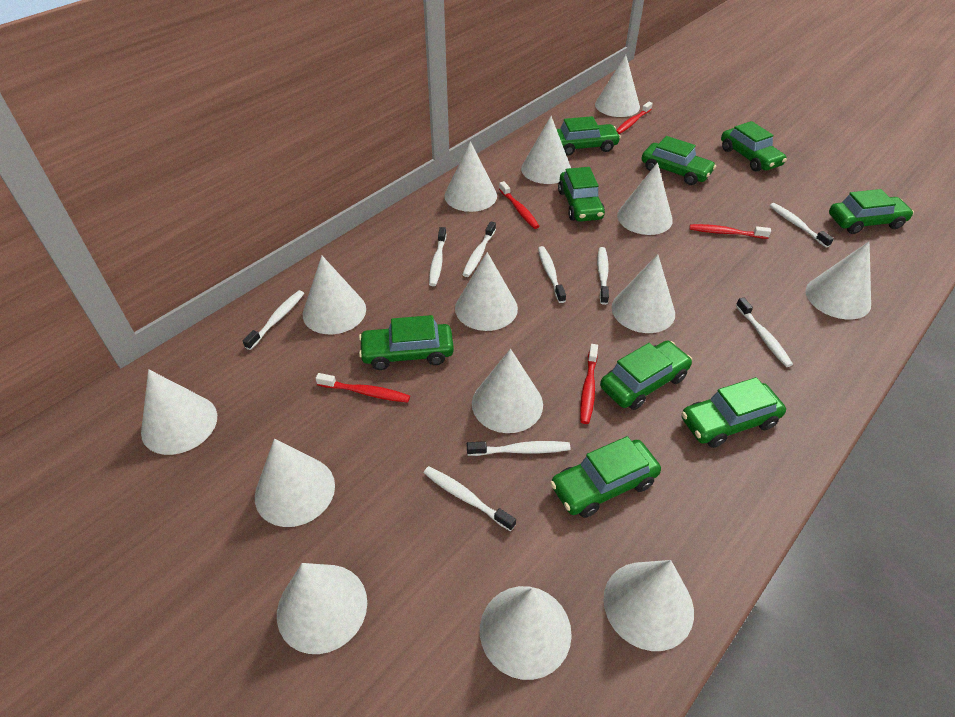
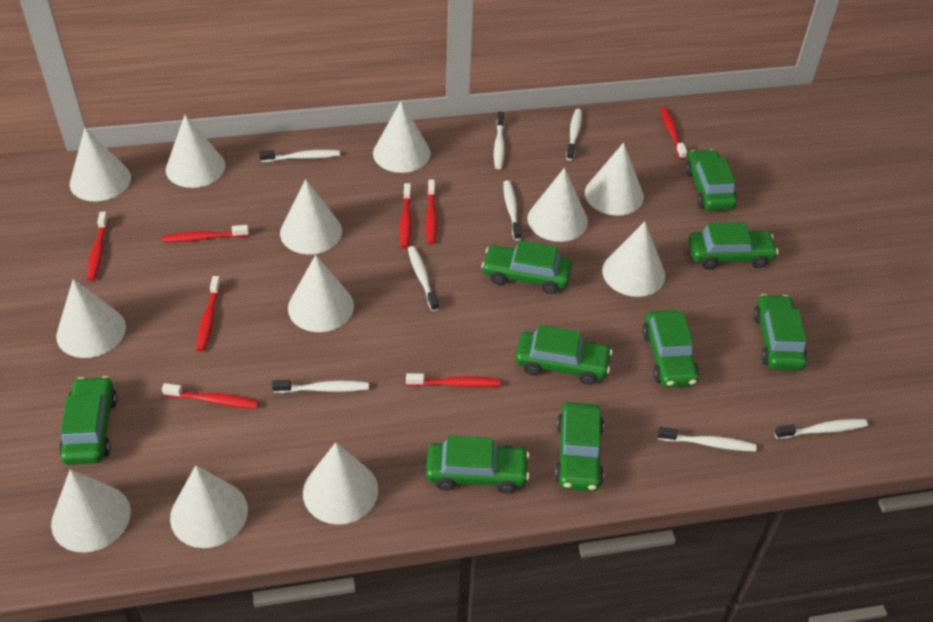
red toothbrush: 5 -> 8
white cone: 14 -> 12
white toothbrush: 9 -> 8

